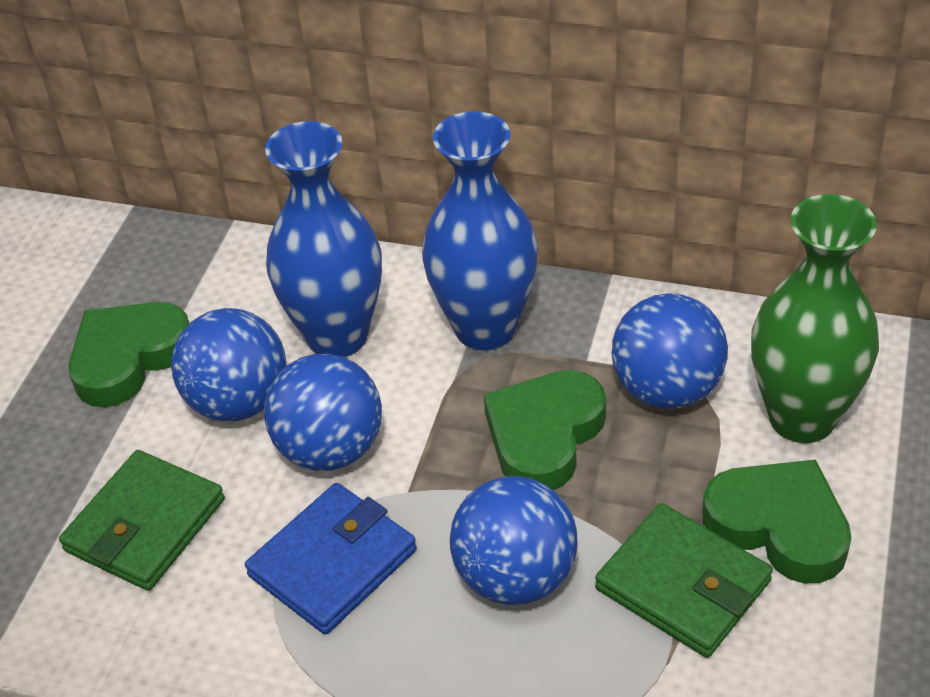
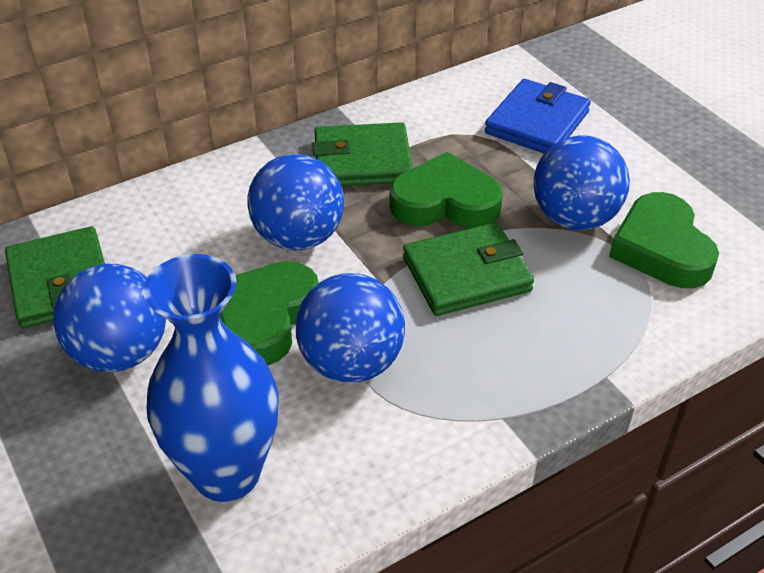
blue vase: 2 -> 1
green vase: 1 -> 0
green wallet: 2 -> 3

